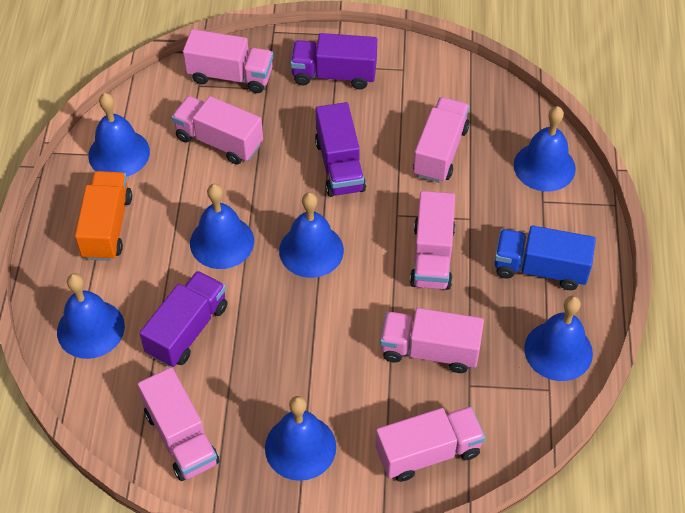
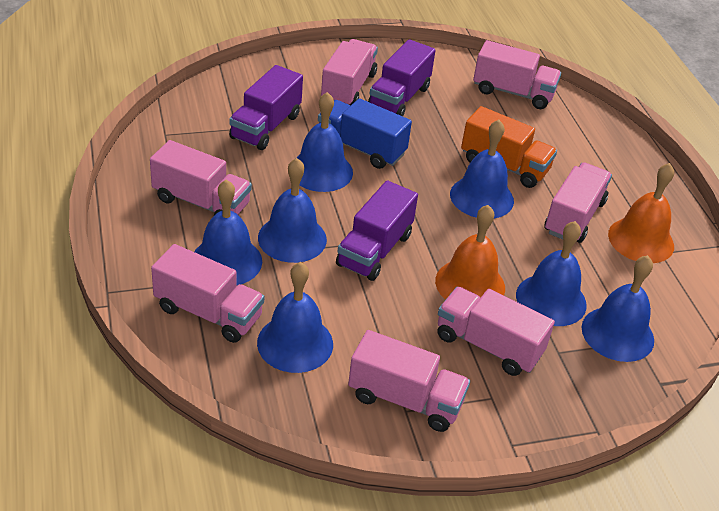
orange bell: 0 -> 2

